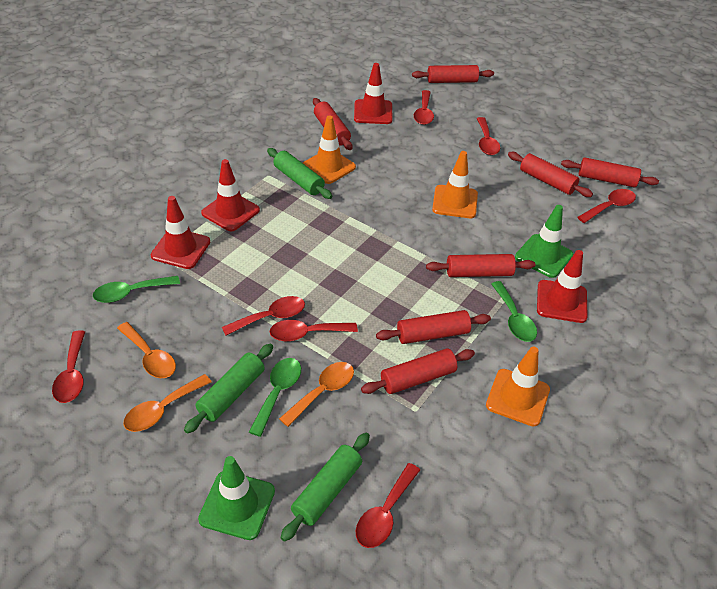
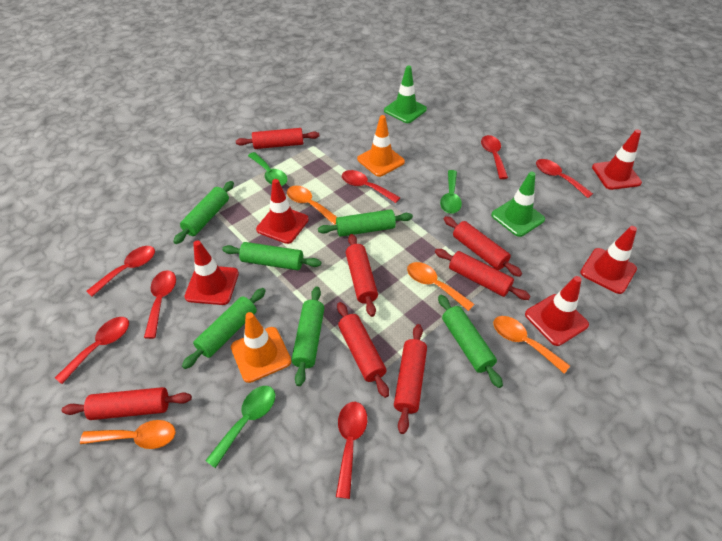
green rolling pin: 3 -> 6
orange spoon: 3 -> 4
orange traffic cone: 3 -> 2
red traffic cone: 4 -> 5

